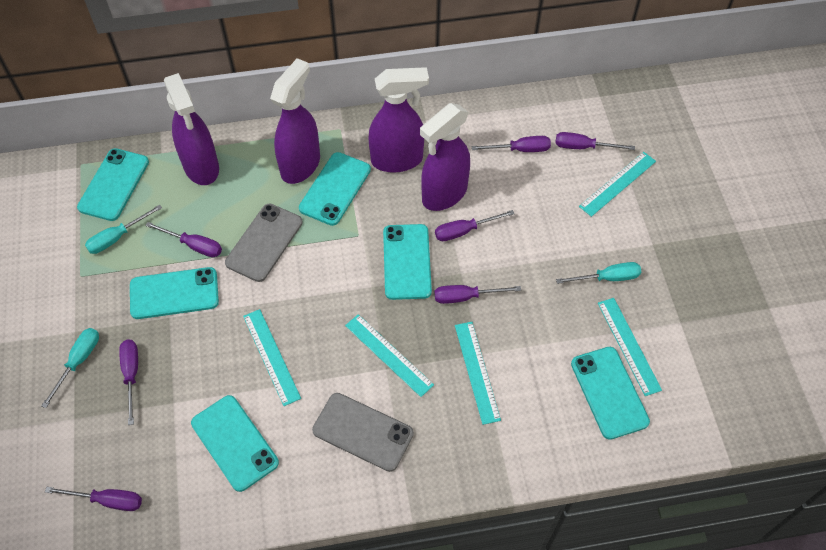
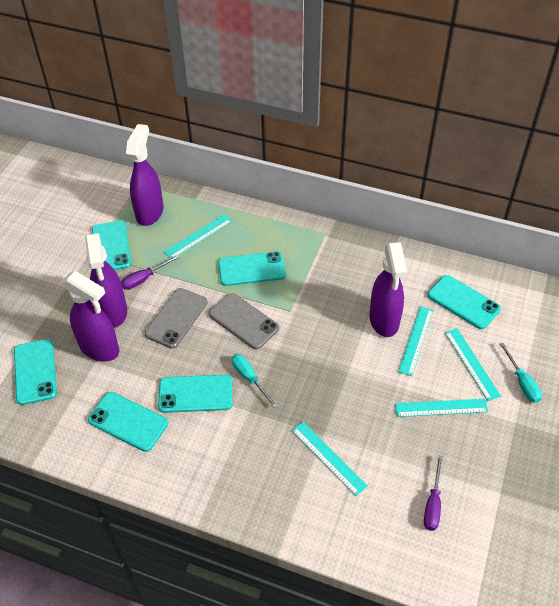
purple screwdriver: 7 -> 2
turquoise screwdriver: 3 -> 2

